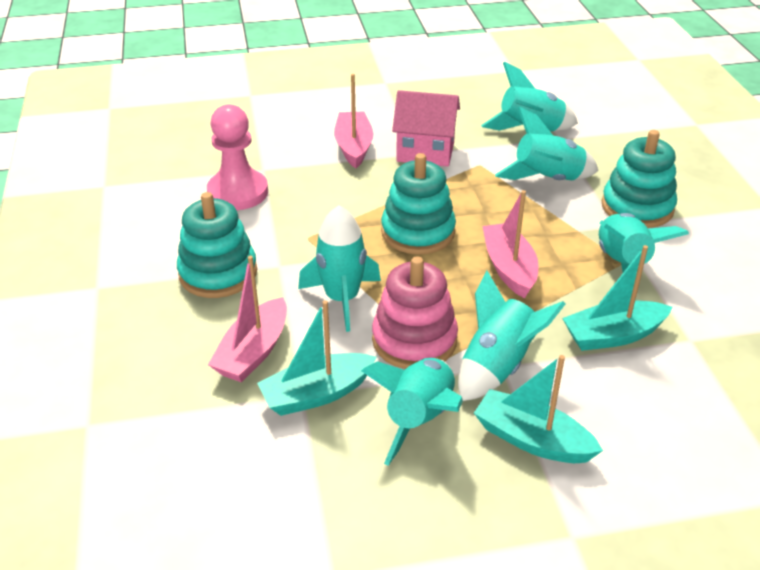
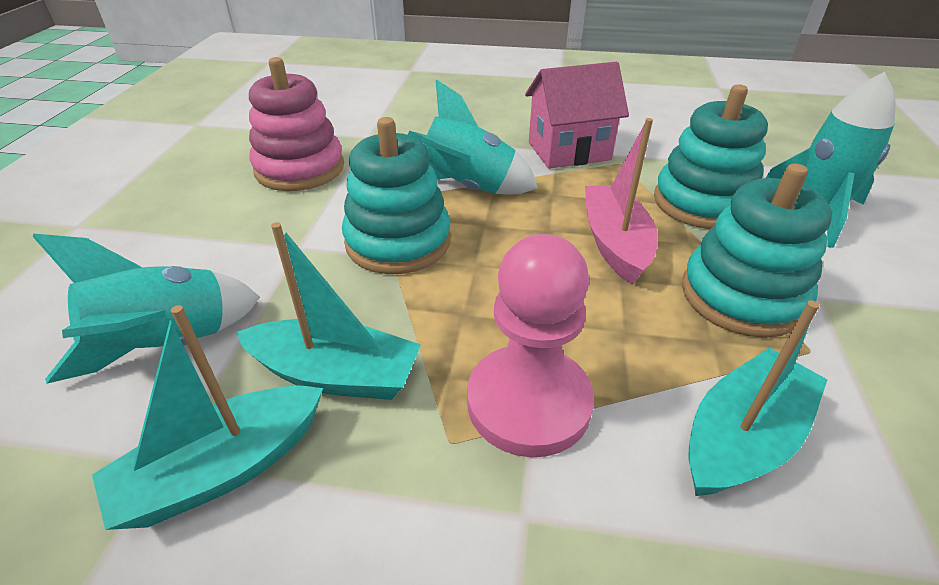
pink boat: 3 -> 1
turquoise rocket: 6 -> 3

